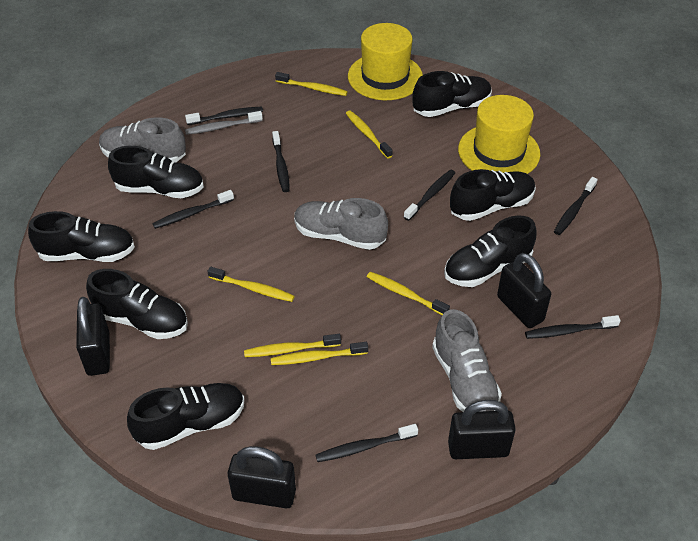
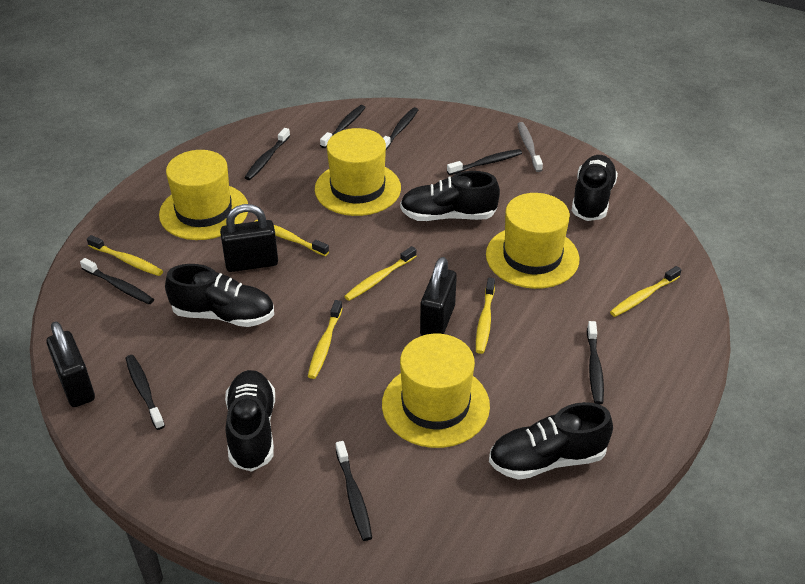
black padlock: 4 -> 3
black shoe: 7 -> 5
black toothbrush: 7 -> 8
grey shoe: 3 -> 0
yellow hat: 2 -> 4

